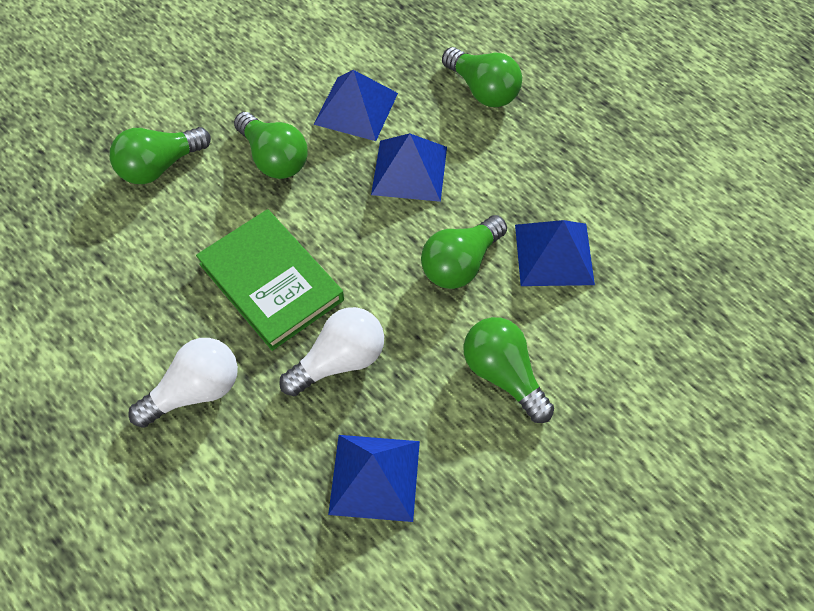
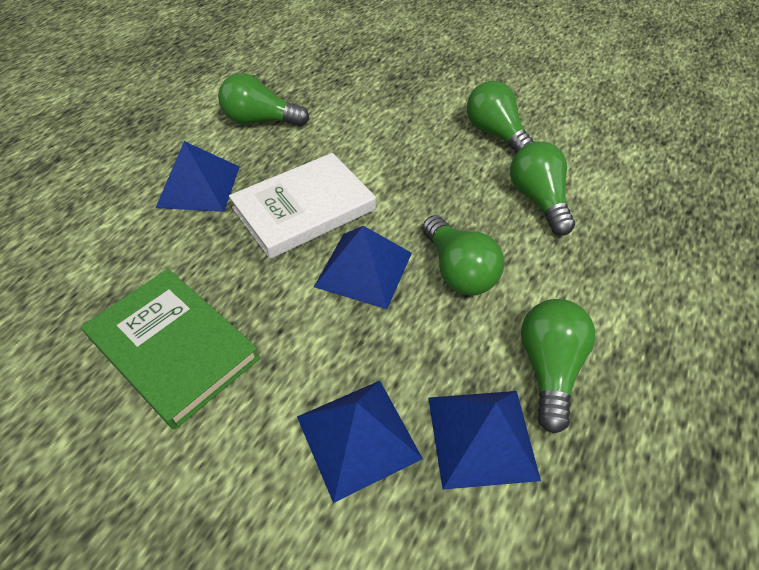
white book: 0 -> 1
white light bulb: 2 -> 0

